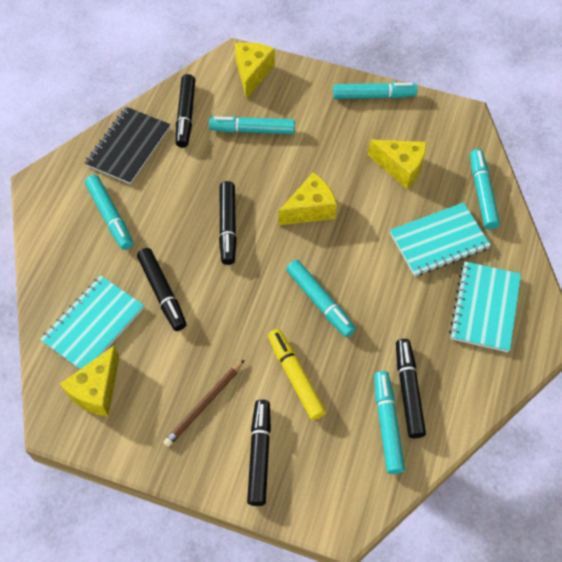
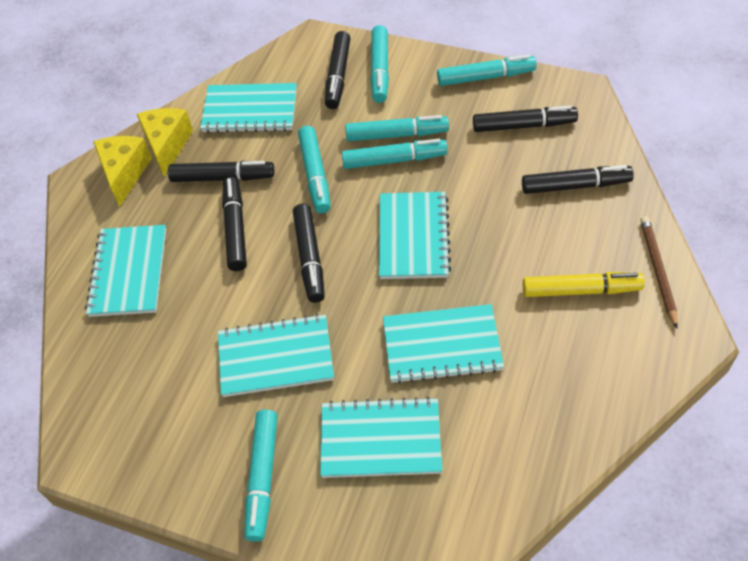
black marker: 5 -> 6
black notebook: 1 -> 0
turquoise notebook: 3 -> 6
yellow cheese: 4 -> 2

